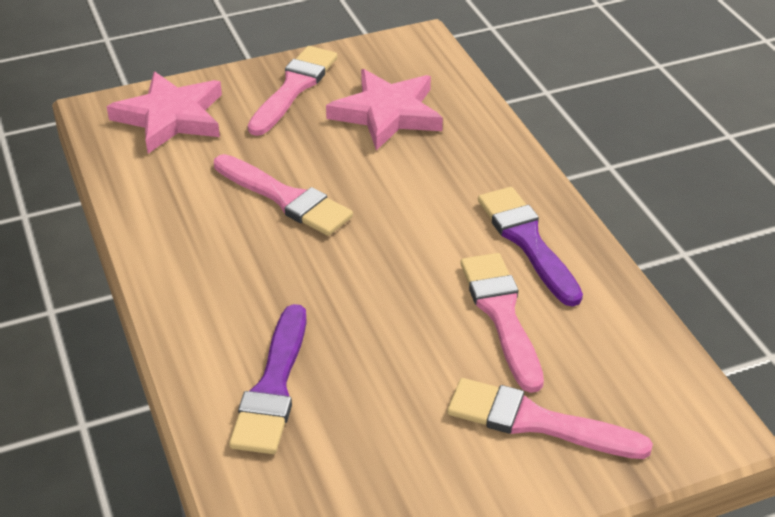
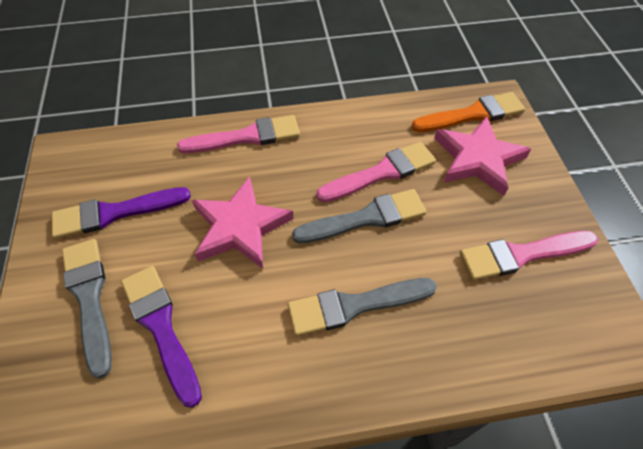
grey brush: 0 -> 3
orange brush: 0 -> 1
pink brush: 4 -> 3

